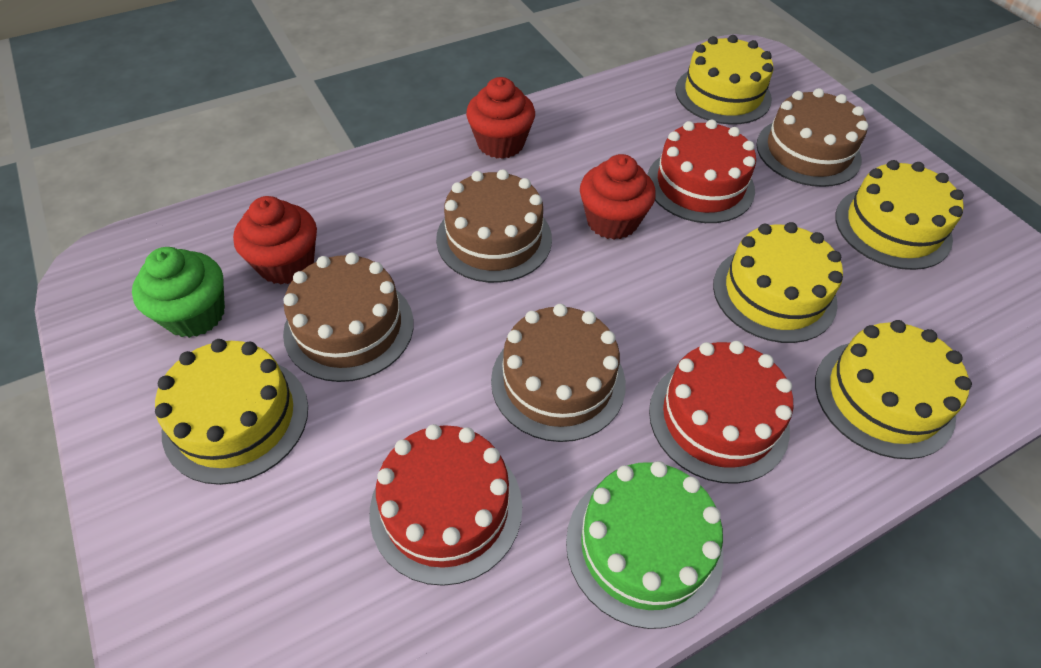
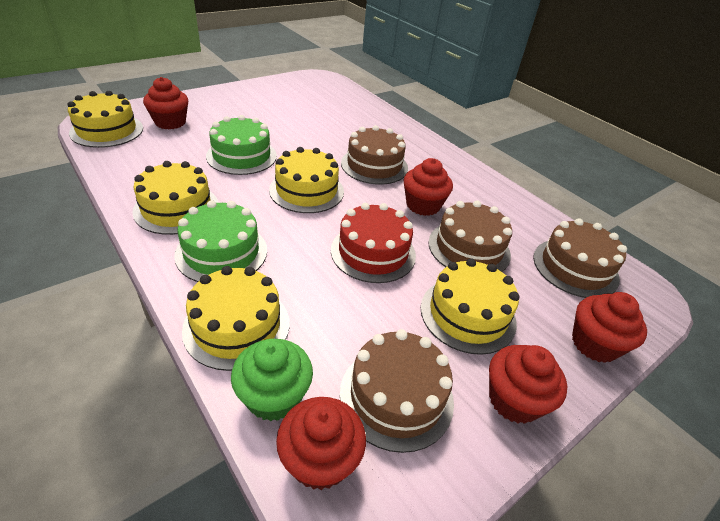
green cake: 1 -> 2
red cake: 3 -> 1
red cupcake: 3 -> 5

